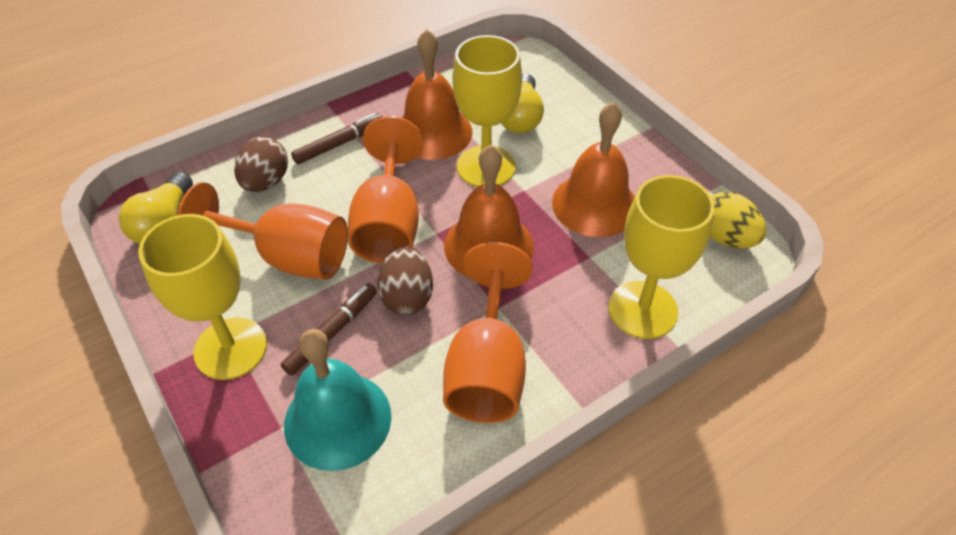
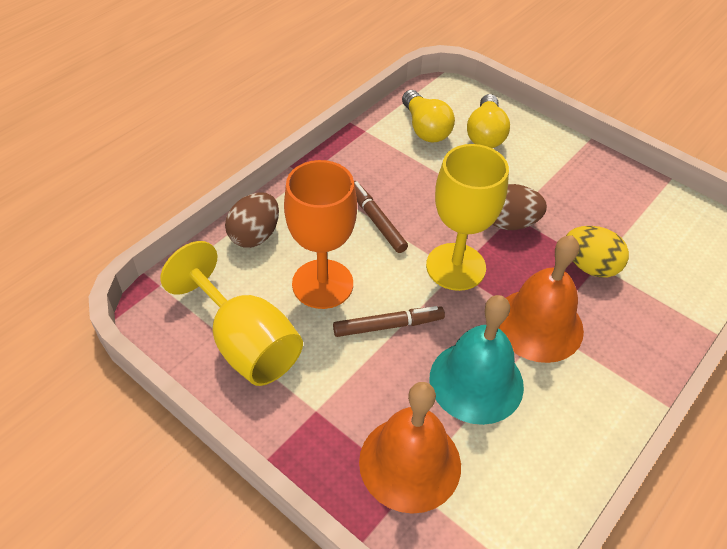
orange bell: 3 -> 2
orange goblet: 3 -> 1
yellow goblet: 3 -> 2

